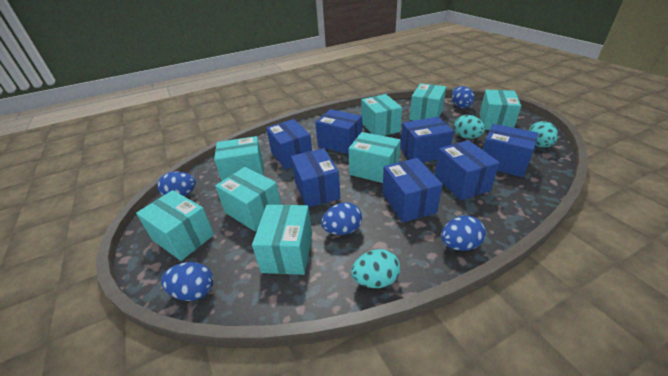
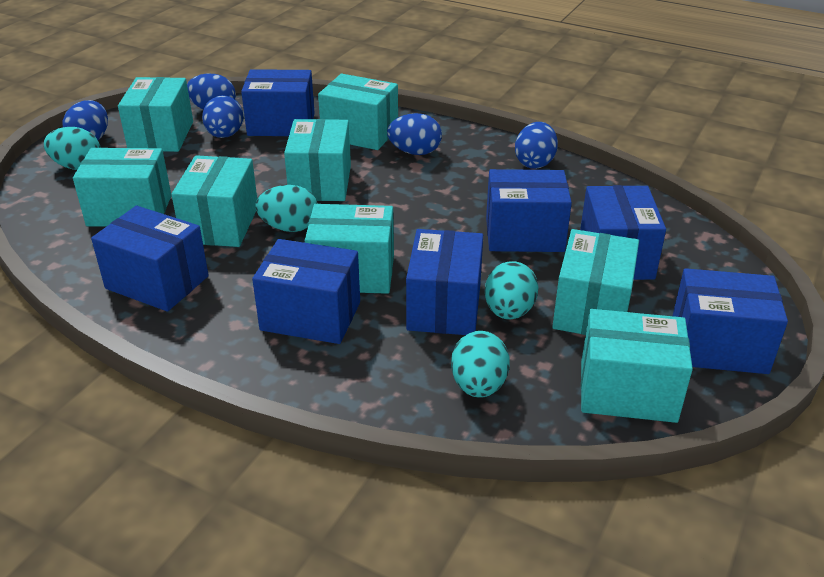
turquoise egg: 3 -> 4

